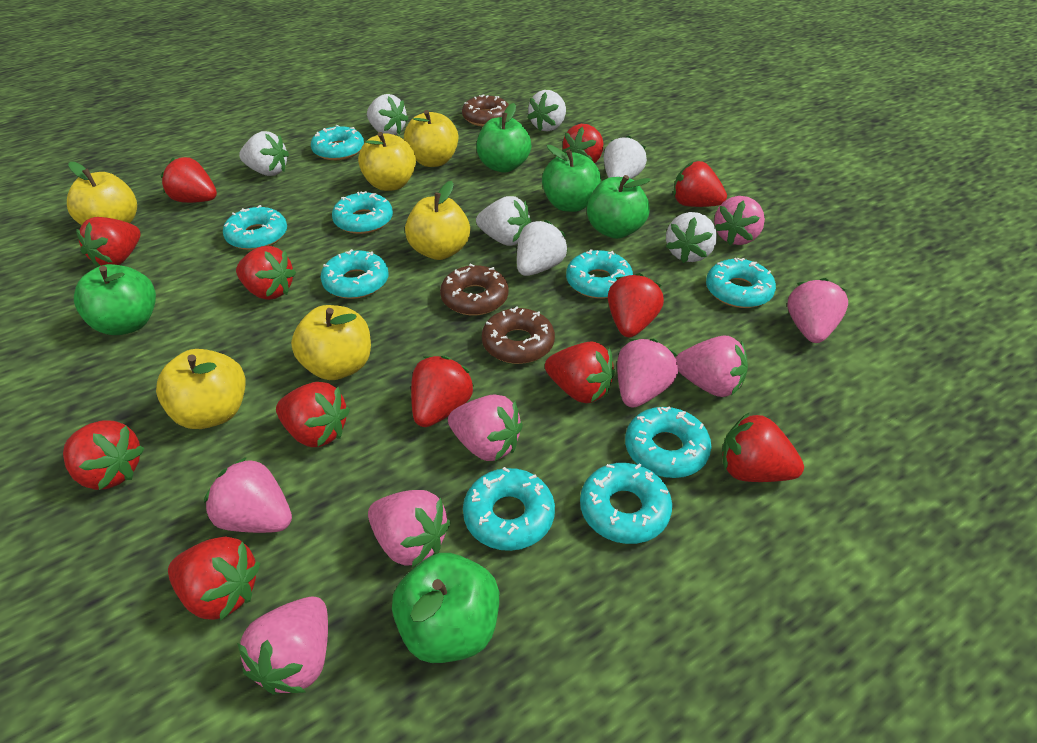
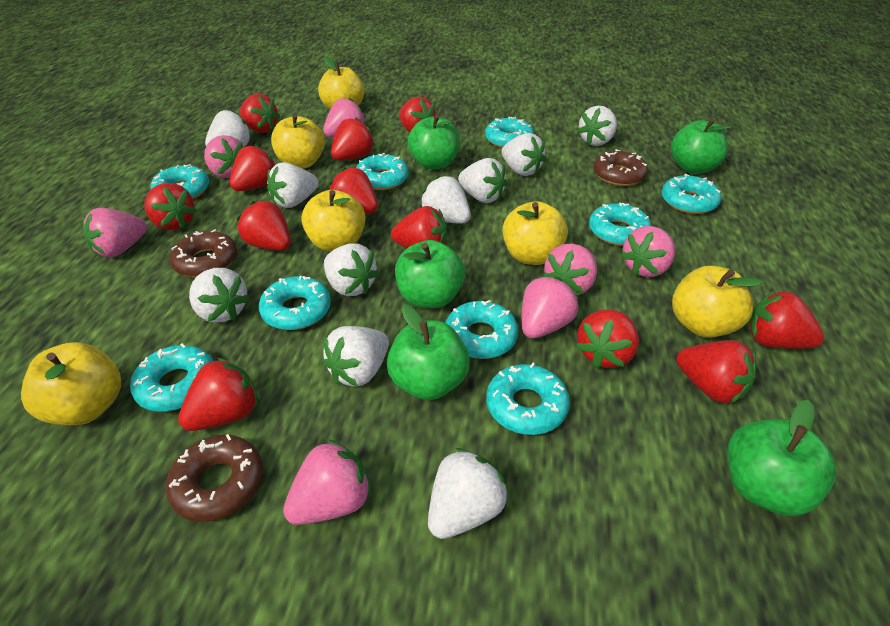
pink strawberry: 8 -> 7
white strawberry: 7 -> 10

